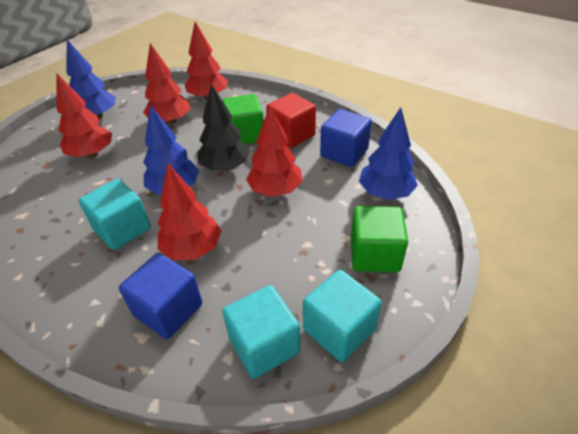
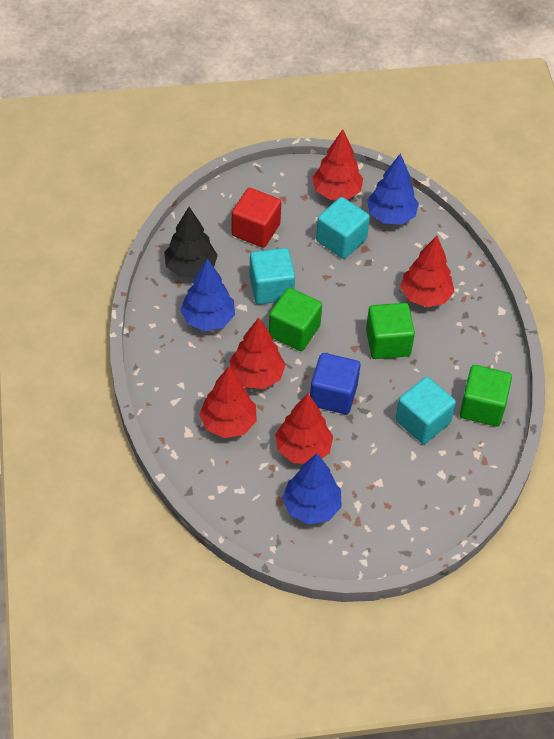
blue cube: 2 -> 1
green cube: 2 -> 3

